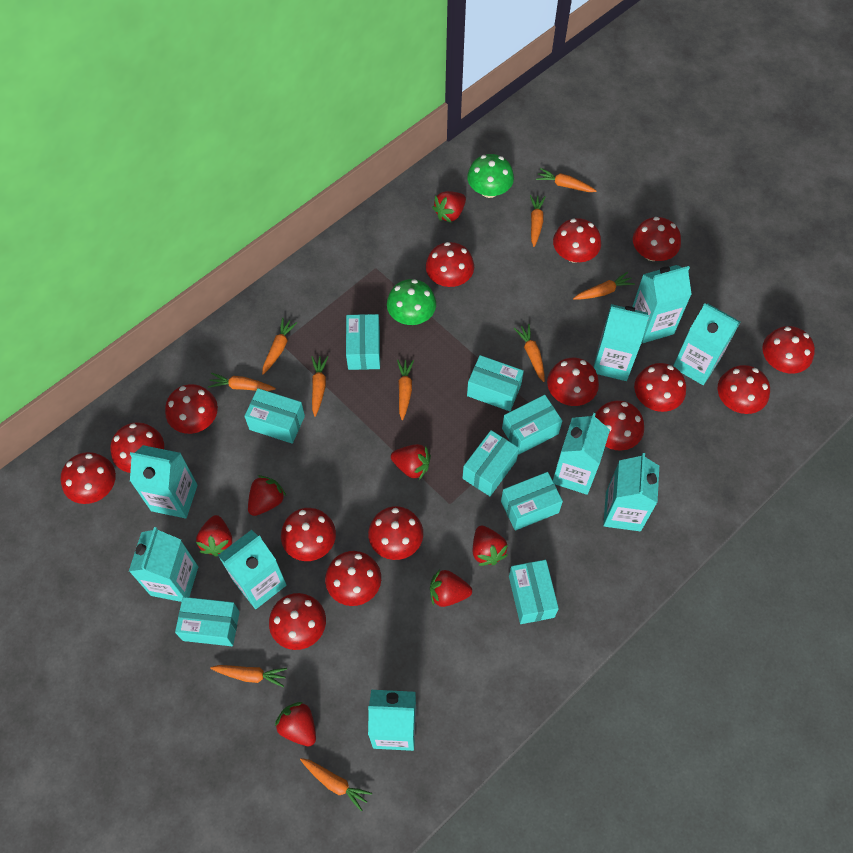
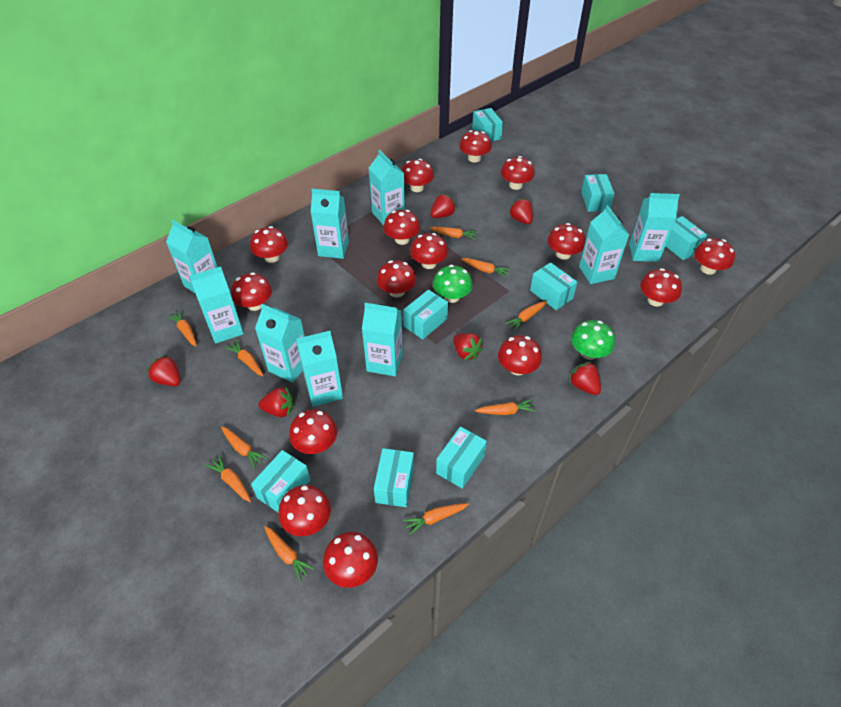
red strawberry: 7 -> 6

